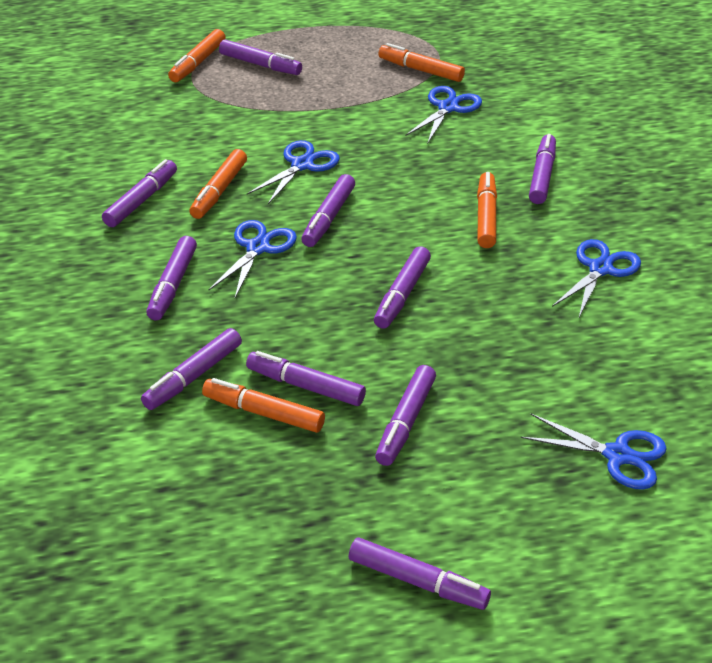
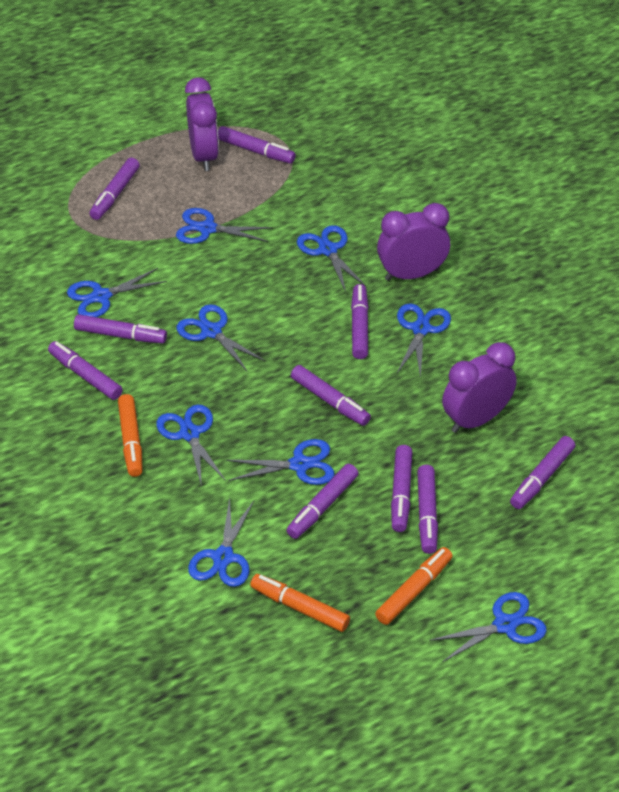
blue scissors: 5 -> 9
orange marker: 5 -> 3
purple clock: 0 -> 3

